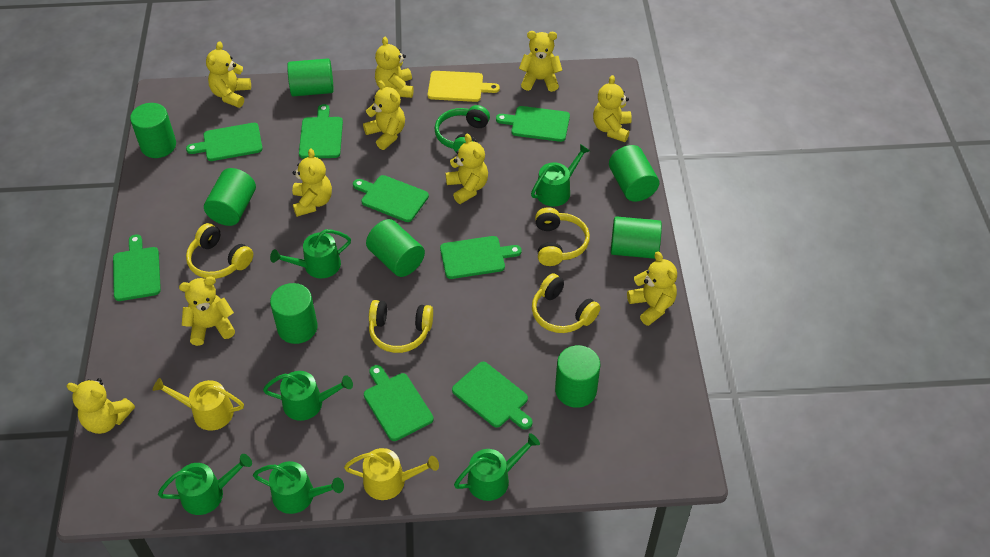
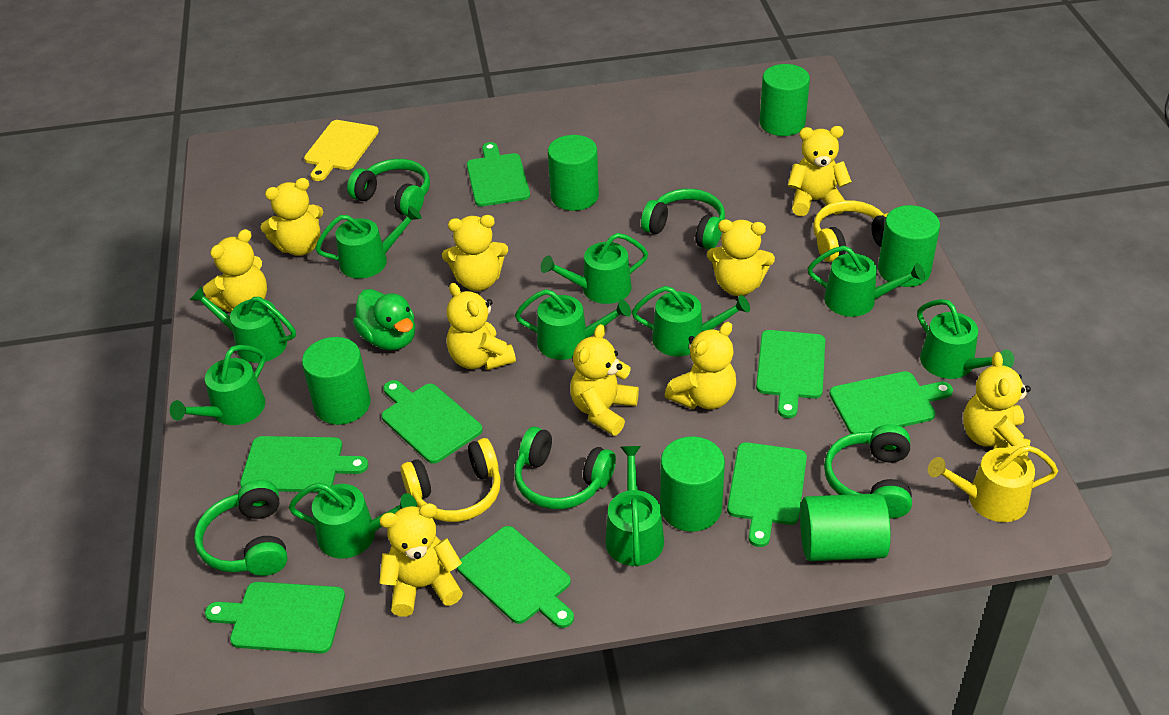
green cylinder: 8 -> 6
green duck: 0 -> 1
green headphones: 1 -> 5
green watering can: 6 -> 10
yellow headphones: 4 -> 2
yellow watering can: 2 -> 1

